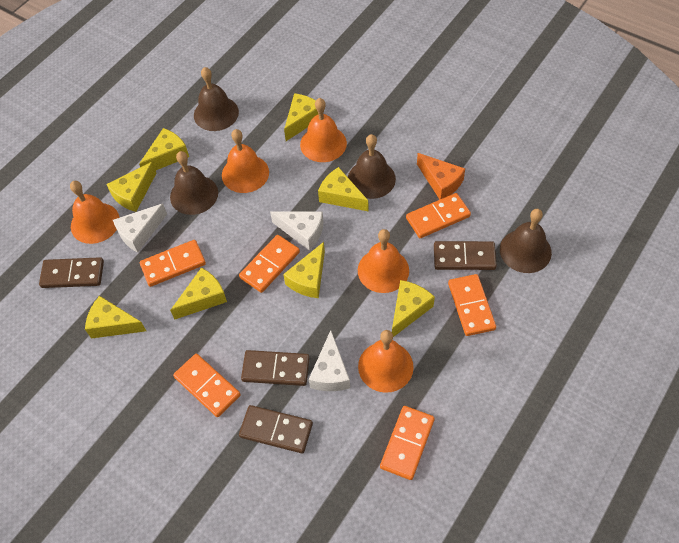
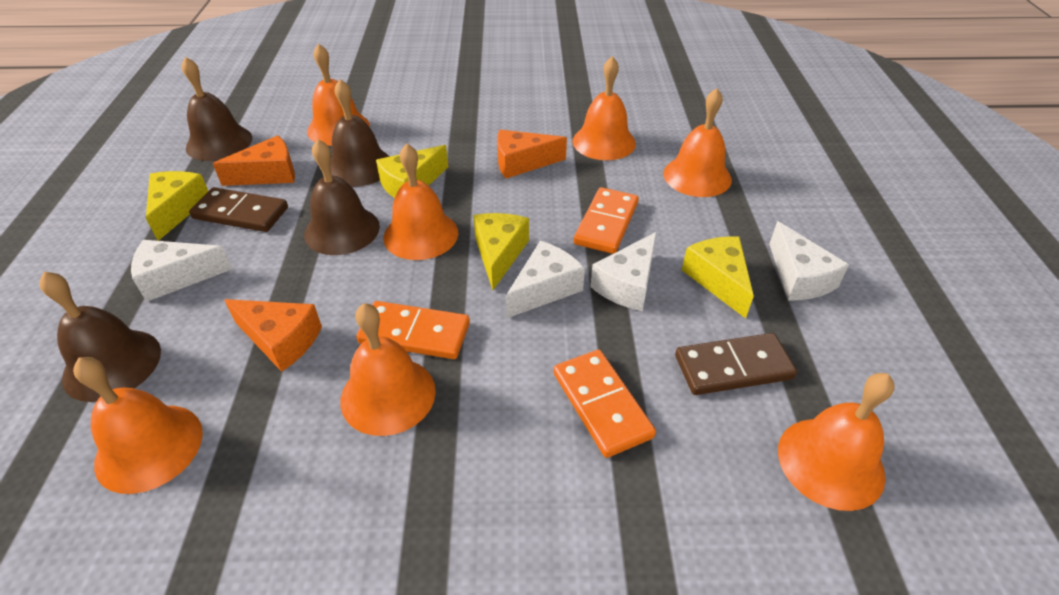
brown domino: 4 -> 2
orange bell: 5 -> 7
orange cheese: 1 -> 3
orange domino: 6 -> 3
white cheese: 3 -> 4
yellow cheese: 8 -> 4

